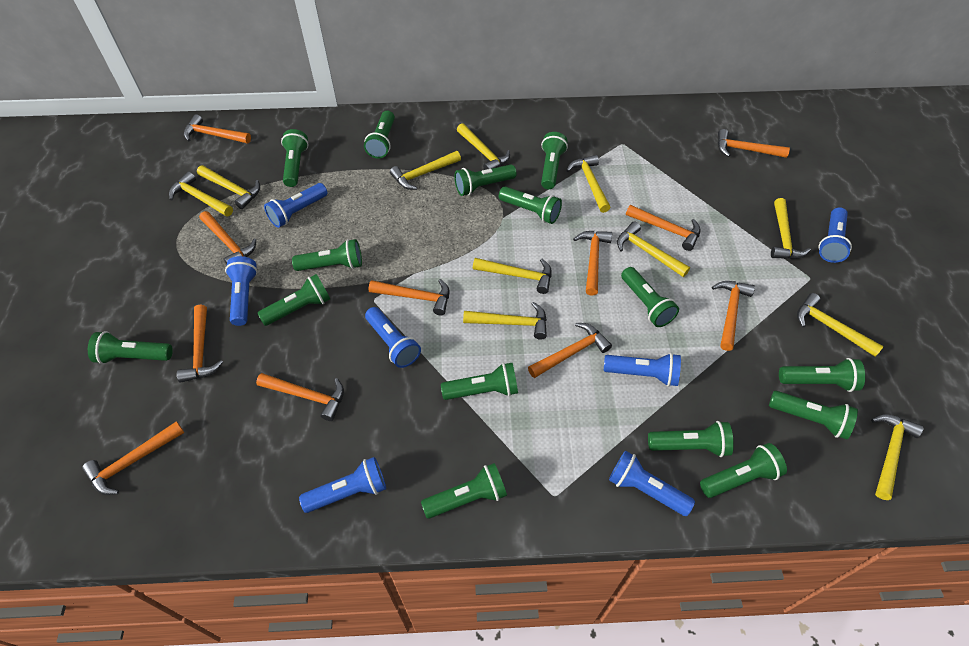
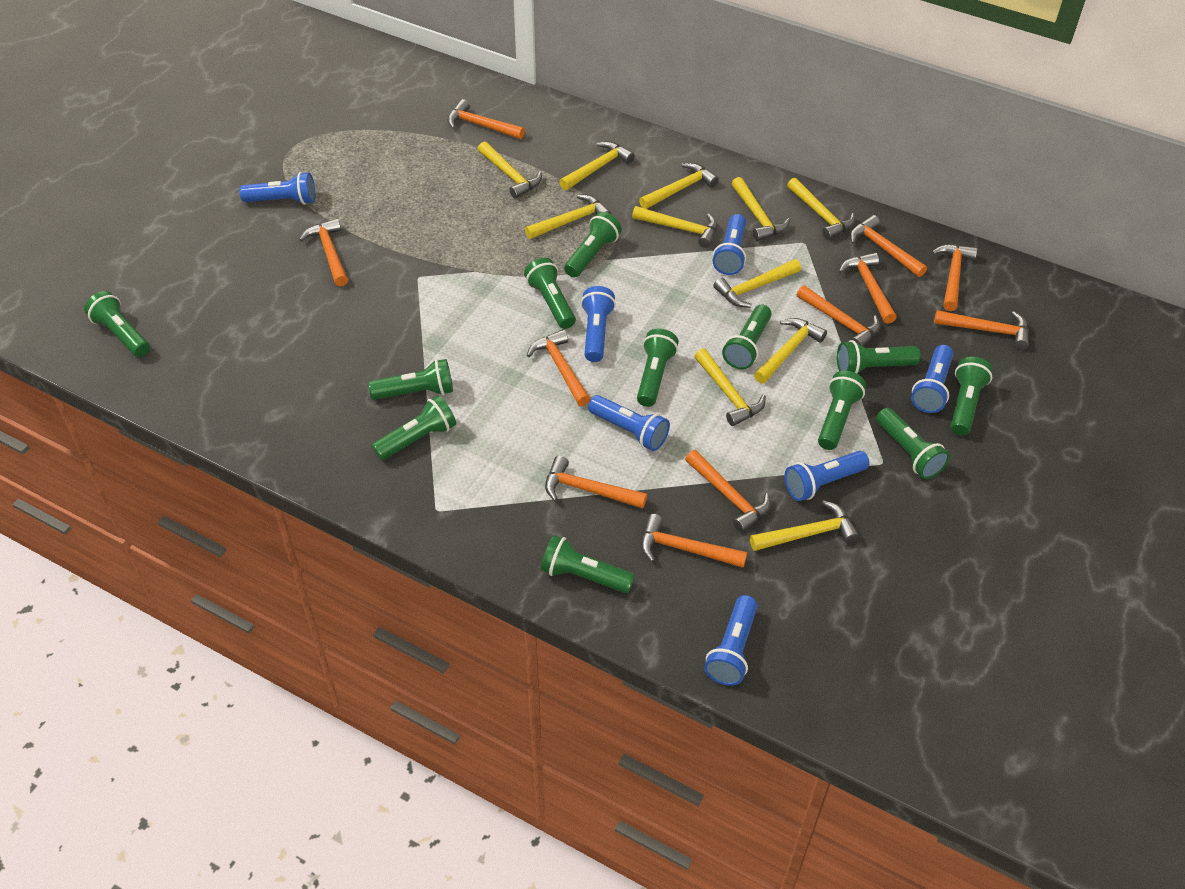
green flashlight: 15 -> 12

